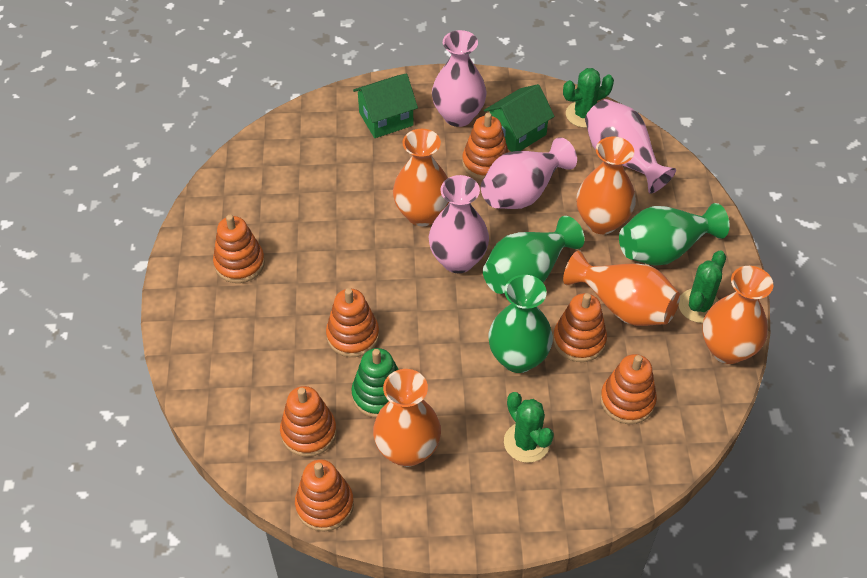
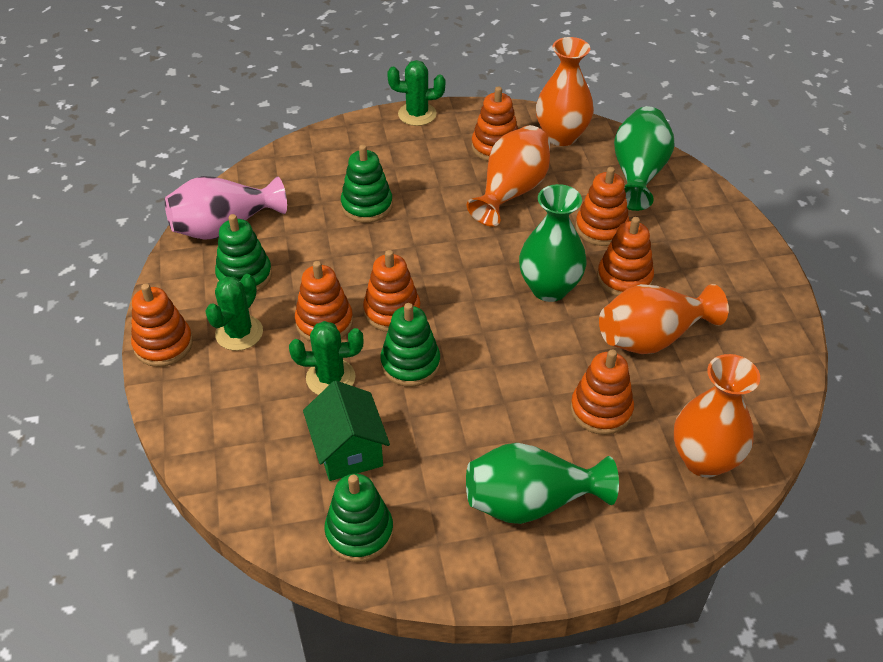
green house: 2 -> 1
green stacking toy: 1 -> 4
orange vase: 5 -> 4
pink vase: 4 -> 1

